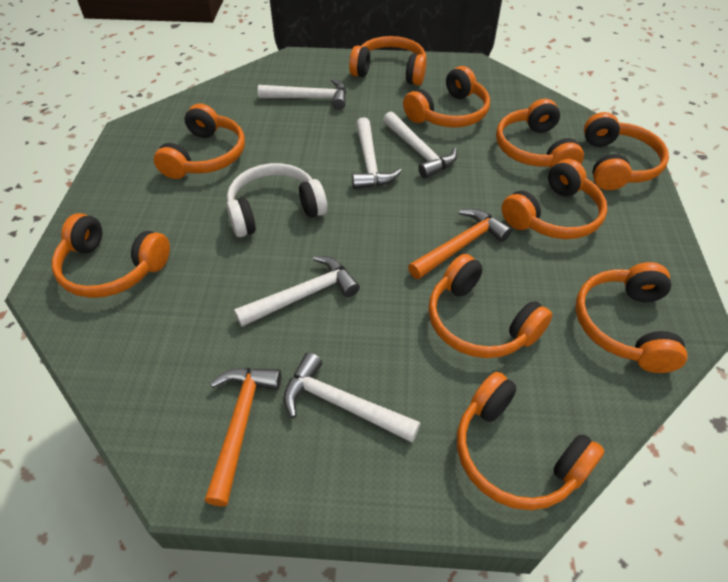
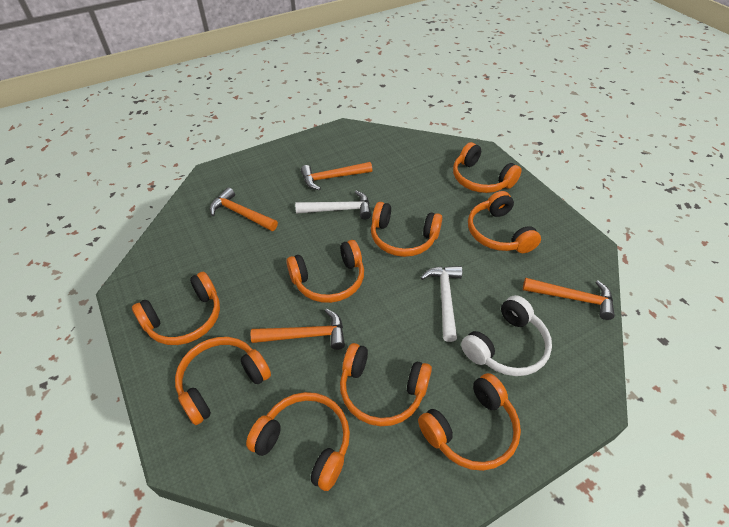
orange hammer: 2 -> 4
orange headphones: 10 -> 9
white hammer: 5 -> 2

